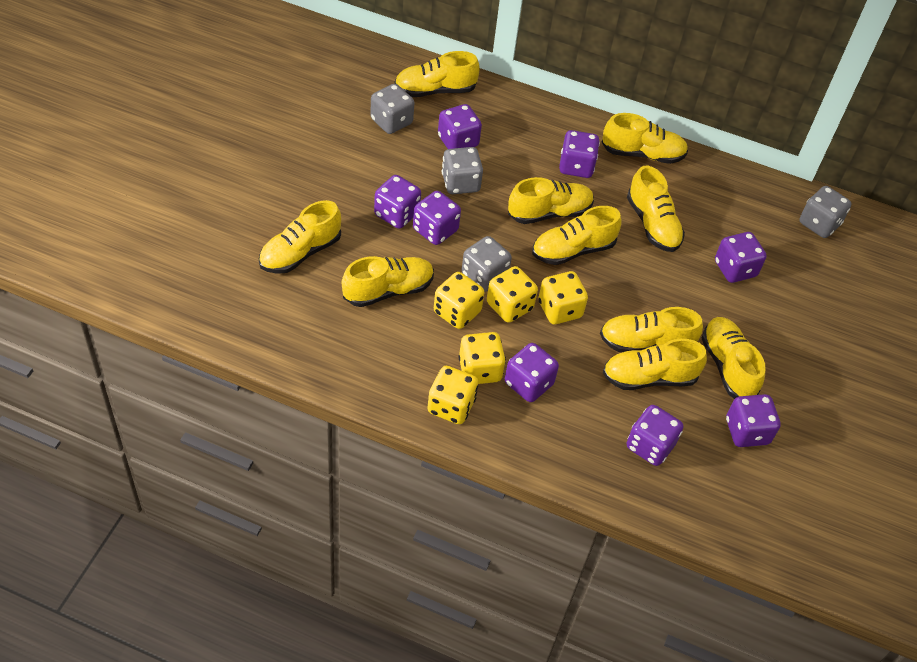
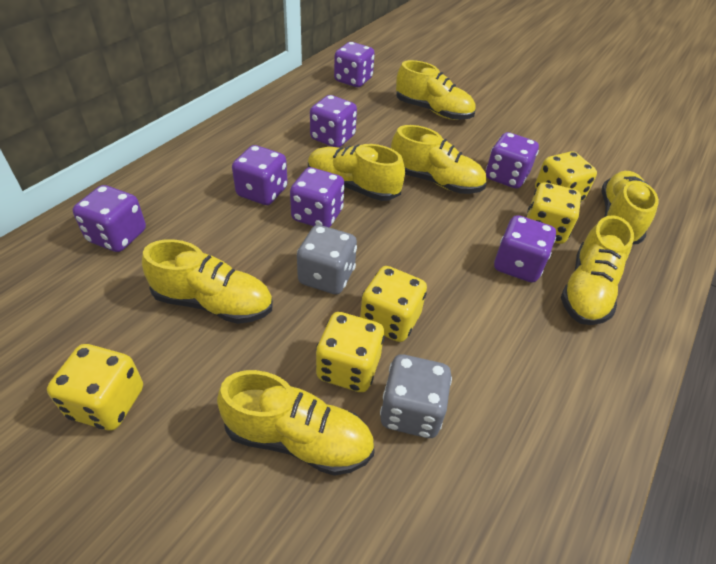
grey dice: 4 -> 2
purple dice: 8 -> 7
yellow shoe: 10 -> 7

